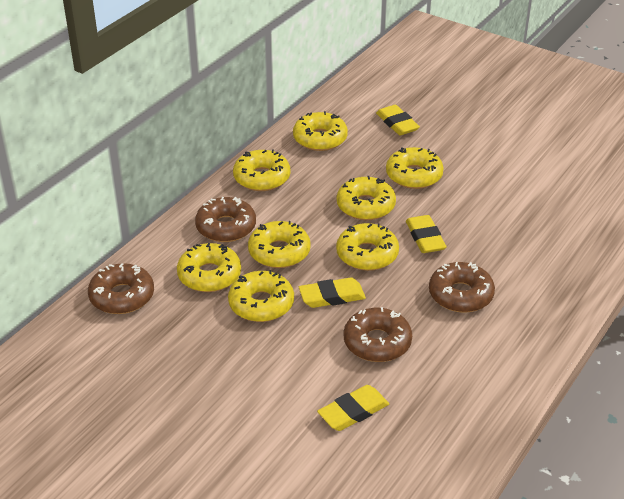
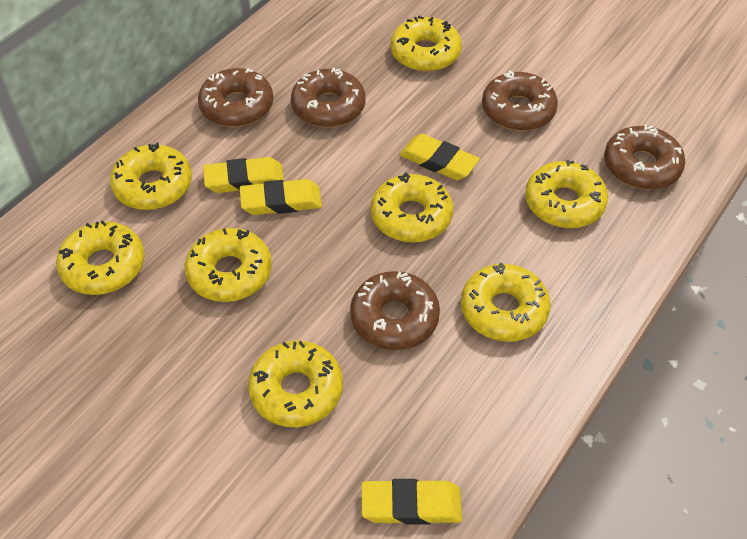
brown donut: 4 -> 5

